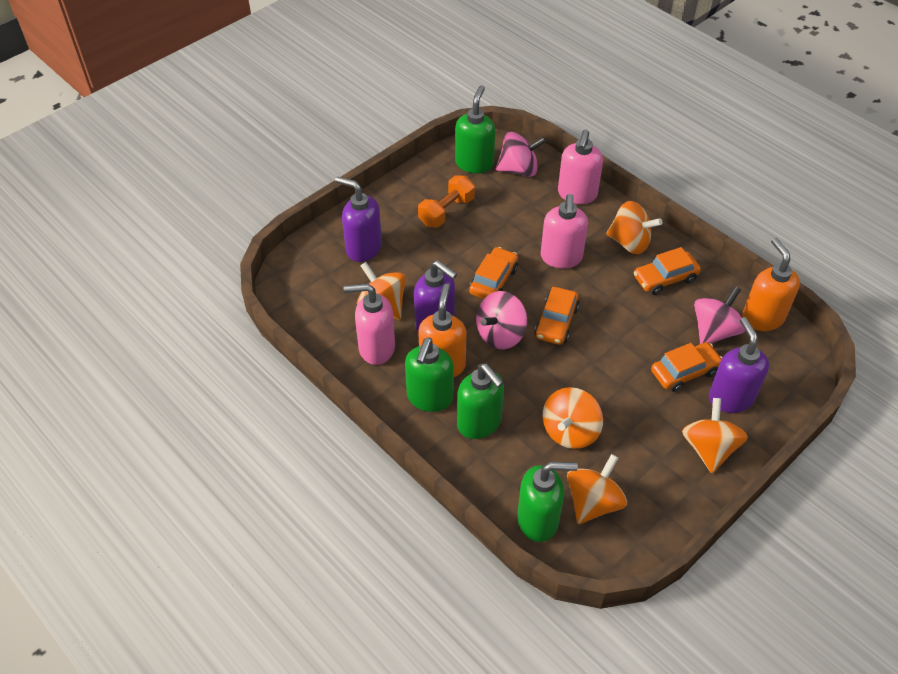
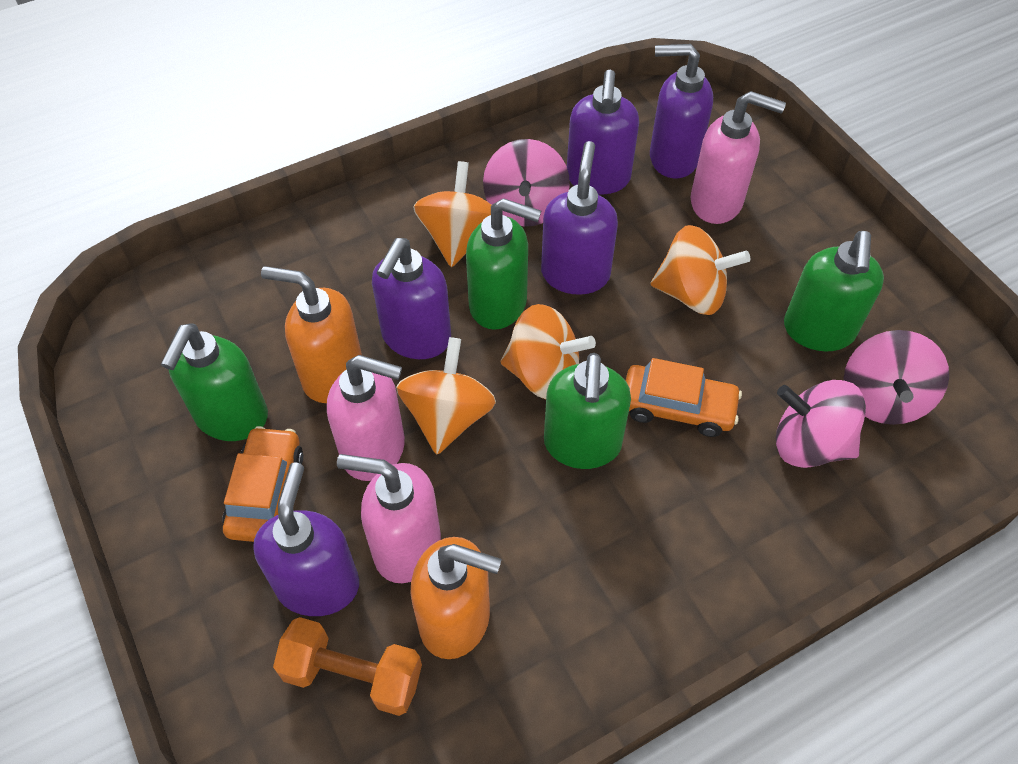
orange car: 4 -> 2
orange spinning top: 5 -> 4
purple soap dispenser: 3 -> 5

